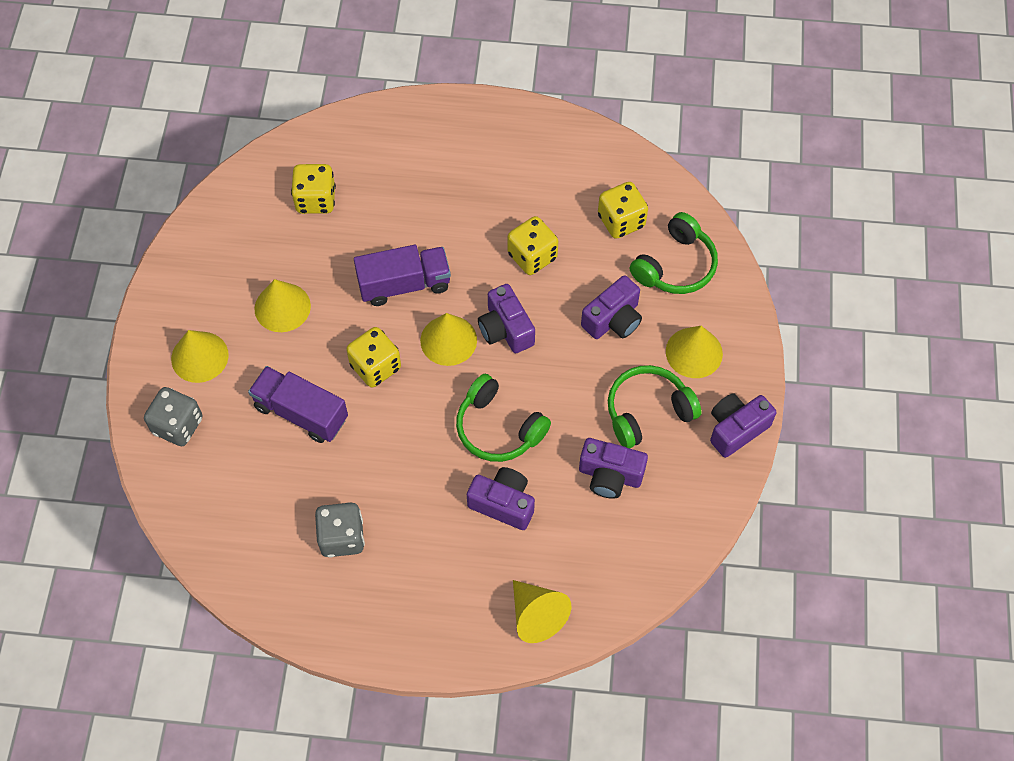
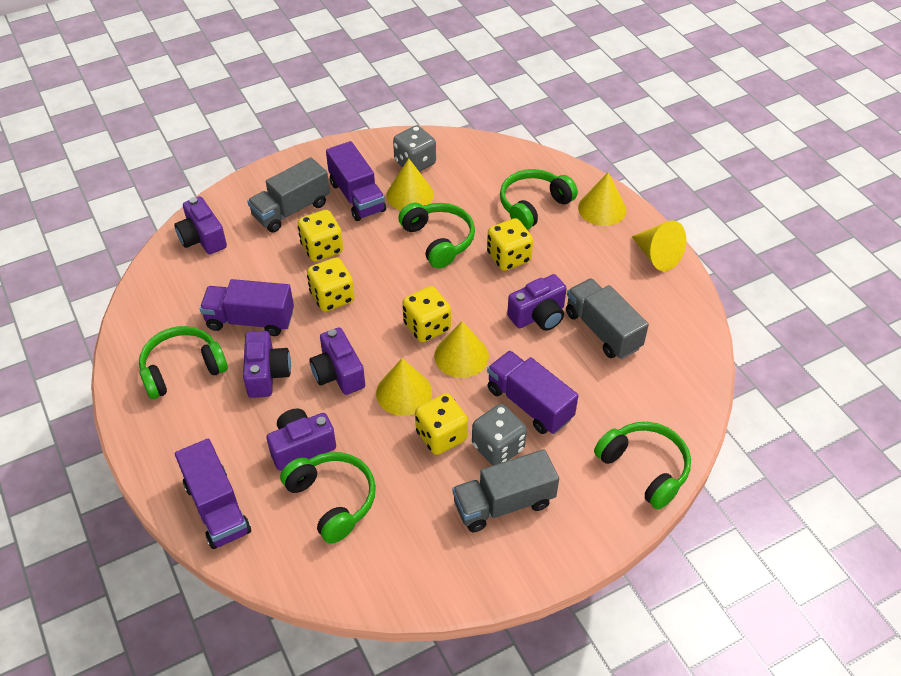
green headphones: 3 -> 5
grey truck: 0 -> 3
purple truck: 2 -> 4
yellow dice: 4 -> 5

